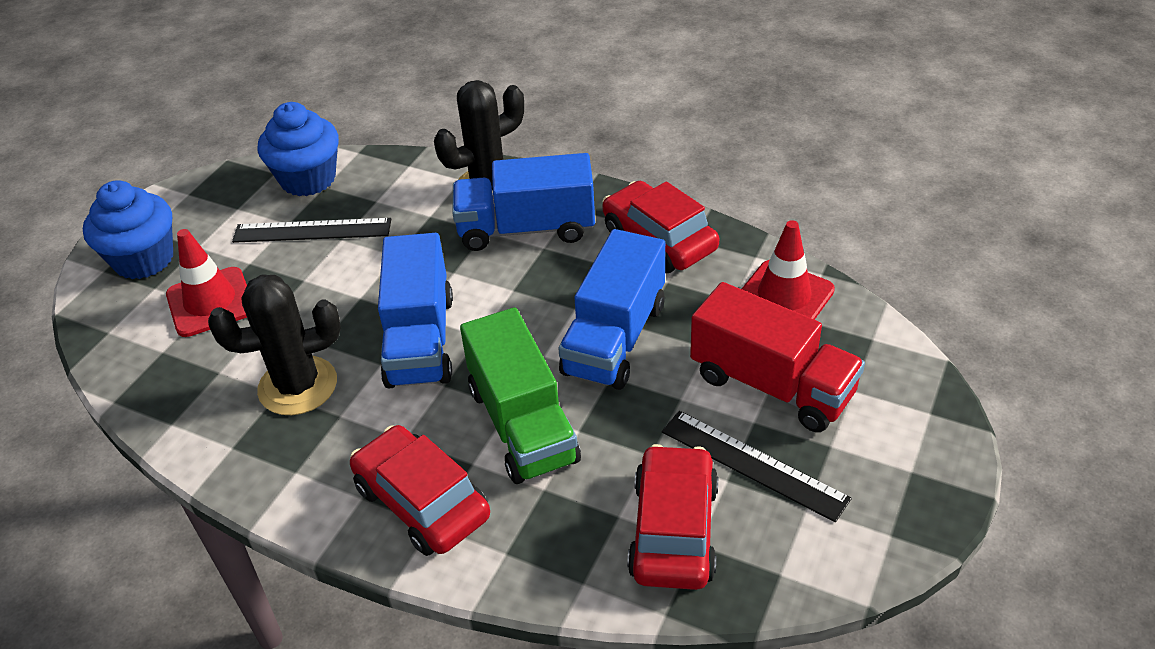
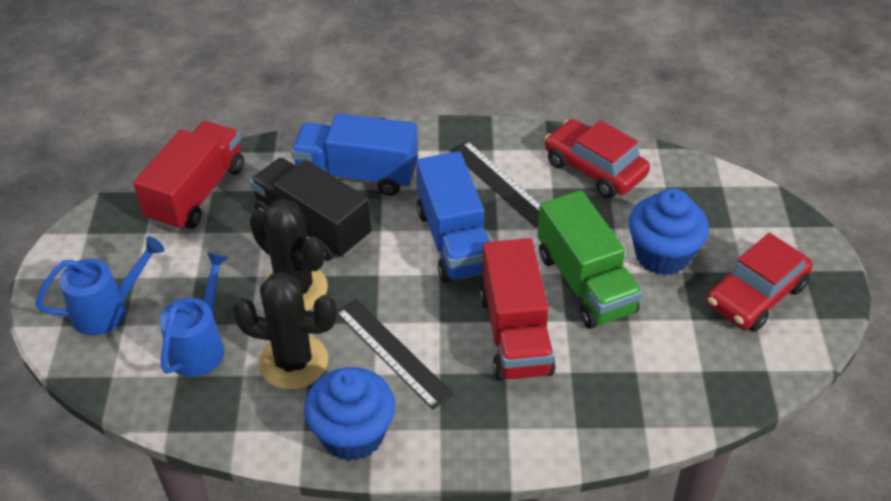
black truck: 0 -> 1
blue truck: 3 -> 2
blue watering can: 0 -> 2
red car: 3 -> 2
red traffic cone: 2 -> 0
red truck: 1 -> 2

